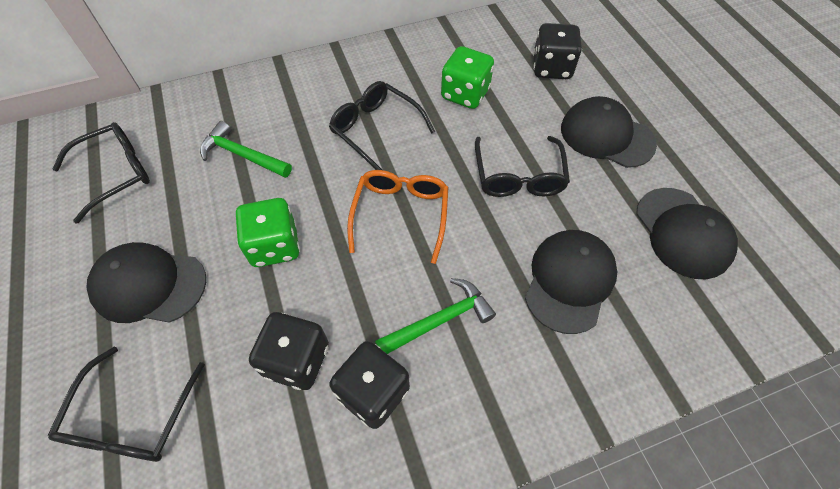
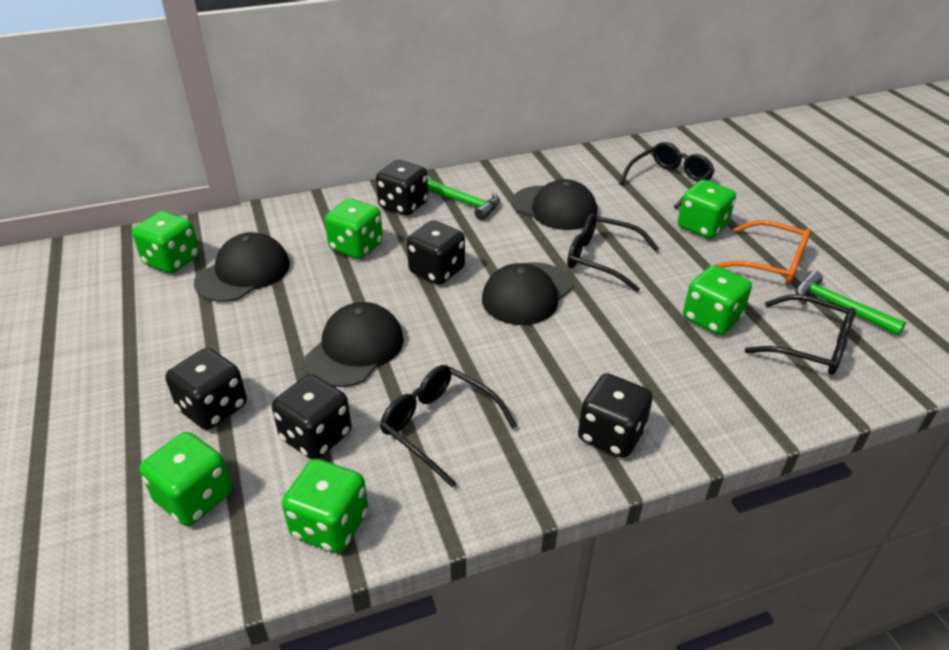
black dice: 3 -> 5
green dice: 2 -> 6

